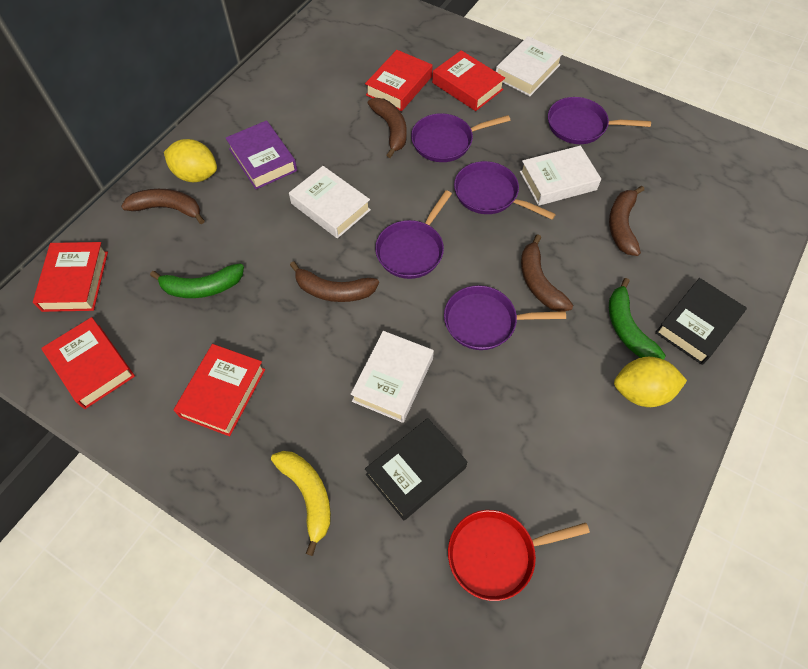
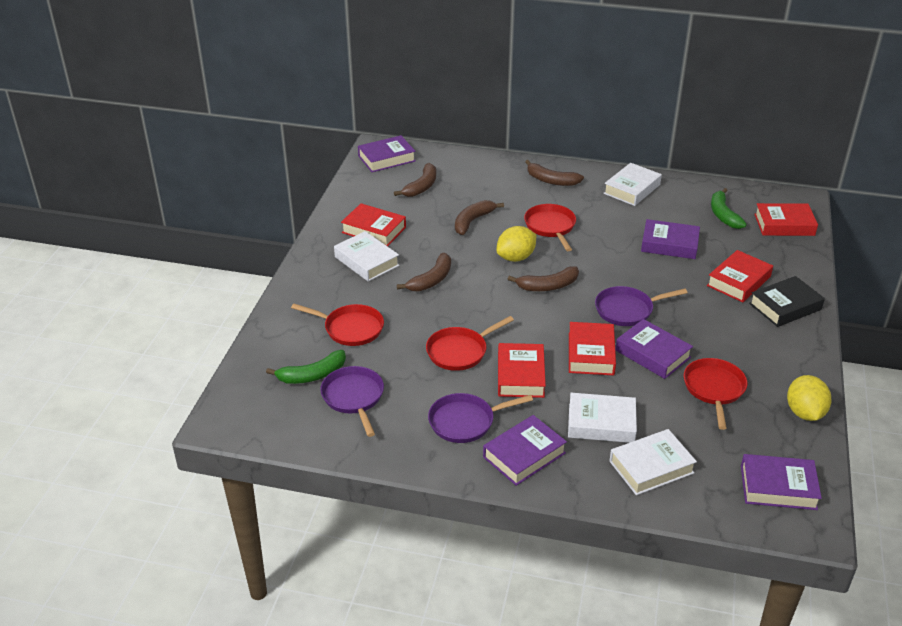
black book: 2 -> 1
purple book: 1 -> 5
purple pan: 5 -> 3
red pan: 1 -> 4
yellow banana: 1 -> 0

